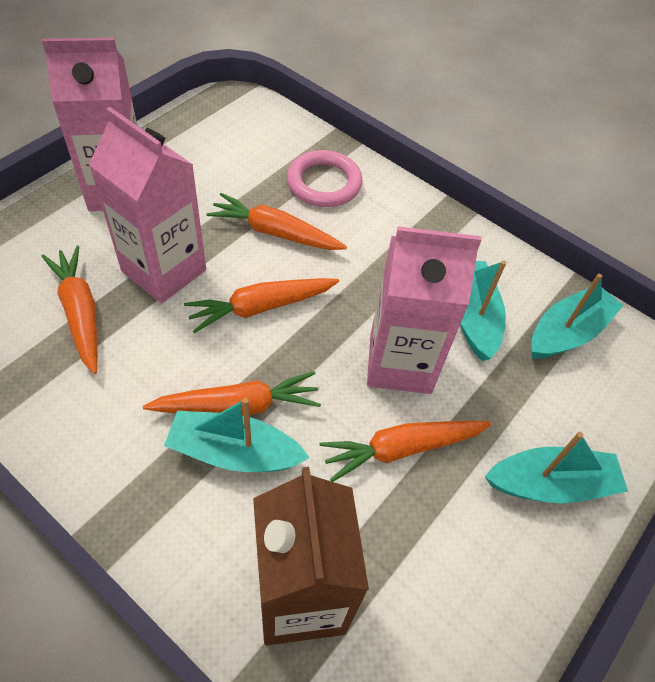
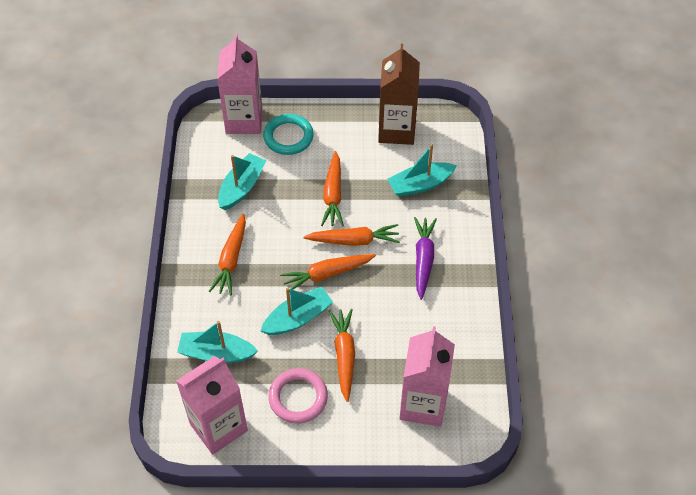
purple carrot: 0 -> 1
turquoise ring: 0 -> 1

